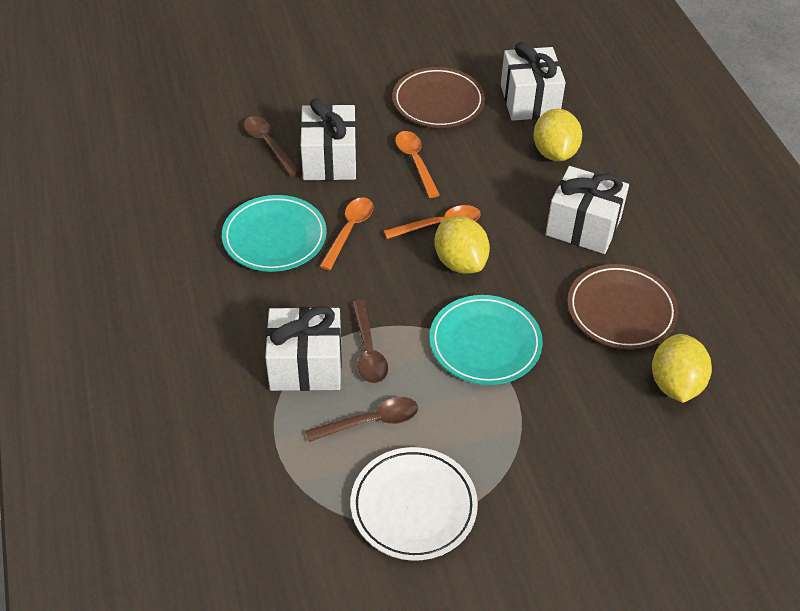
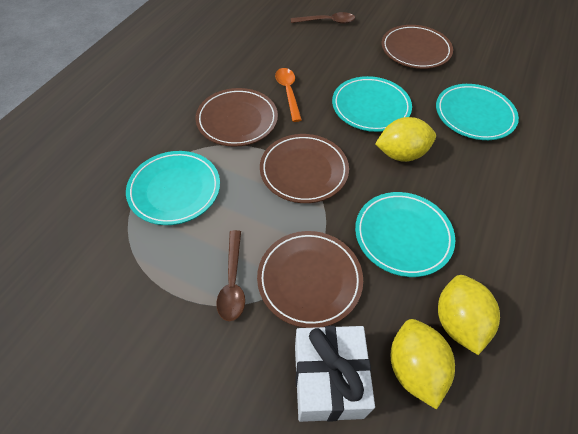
brown plate: 2 -> 4
brown spoon: 3 -> 2
orange spoon: 3 -> 1
turquoise plate: 2 -> 4
white gift: 4 -> 1
white plate: 1 -> 0

